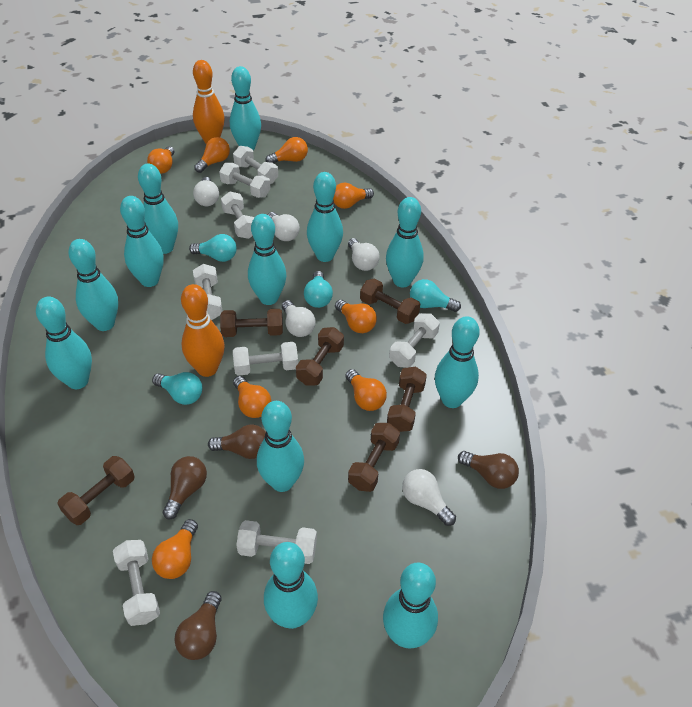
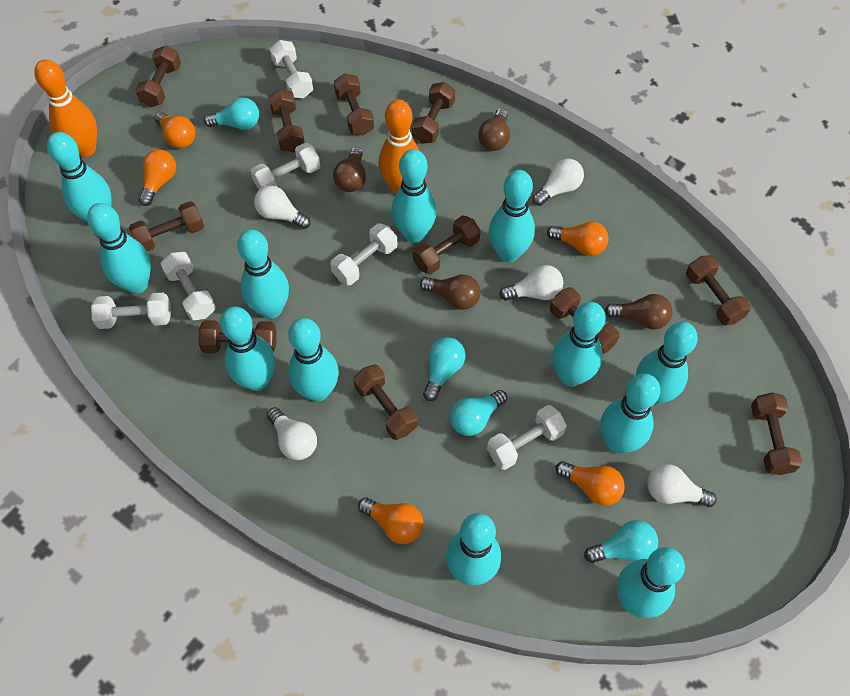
brown dumbbell: 6 -> 11
orange light bulb: 8 -> 5
white dumbbell: 8 -> 6

